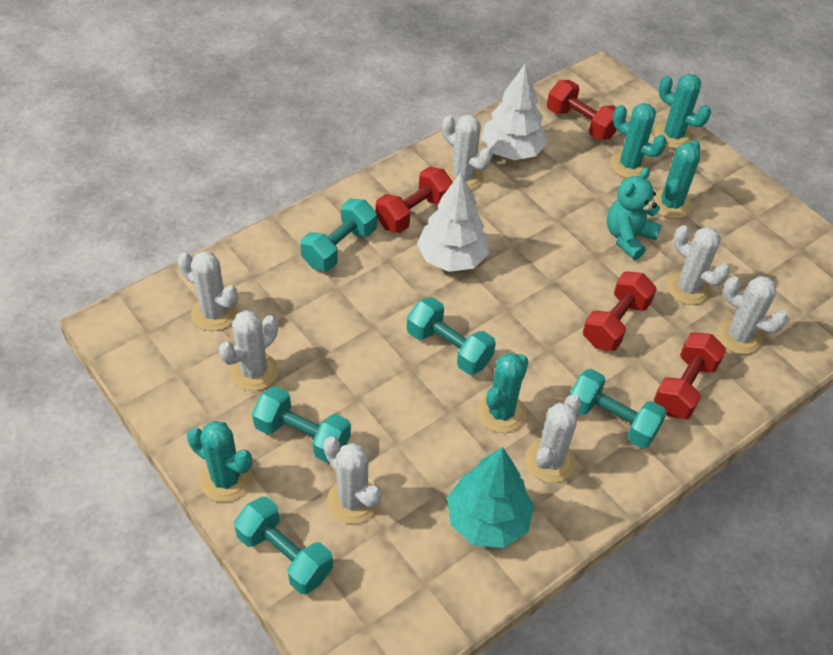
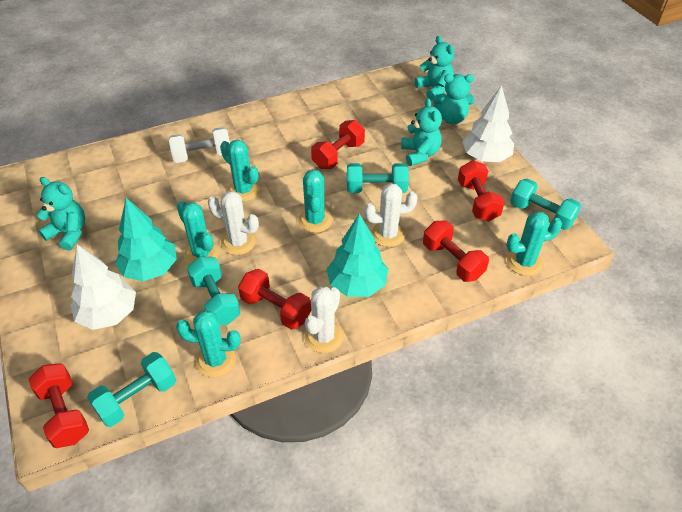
red dumbbell: 4 -> 5
turquoise dumbbell: 5 -> 4
turquoise teddy bear: 1 -> 4
turquoise tree: 1 -> 2
white cactus: 7 -> 3
white dumbbell: 0 -> 1

